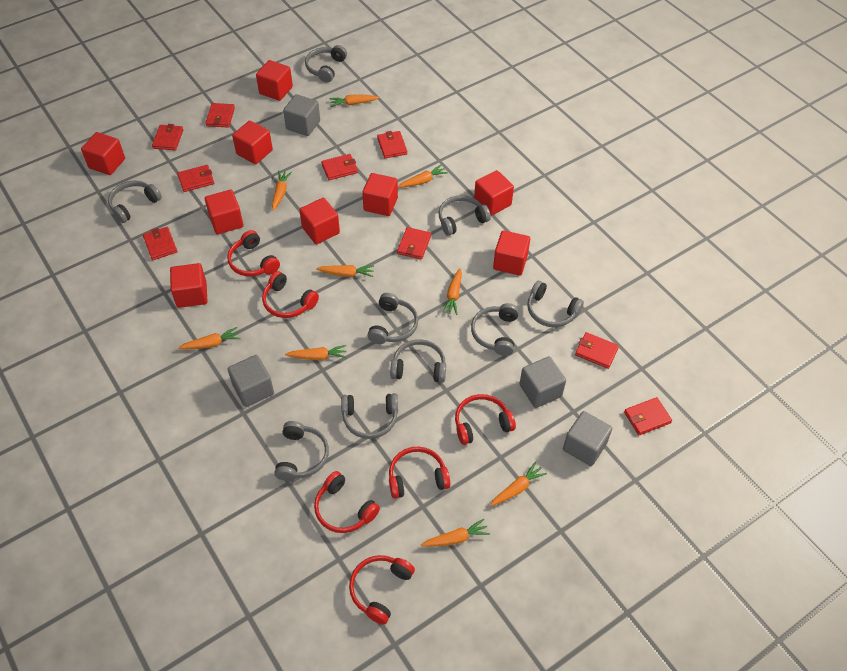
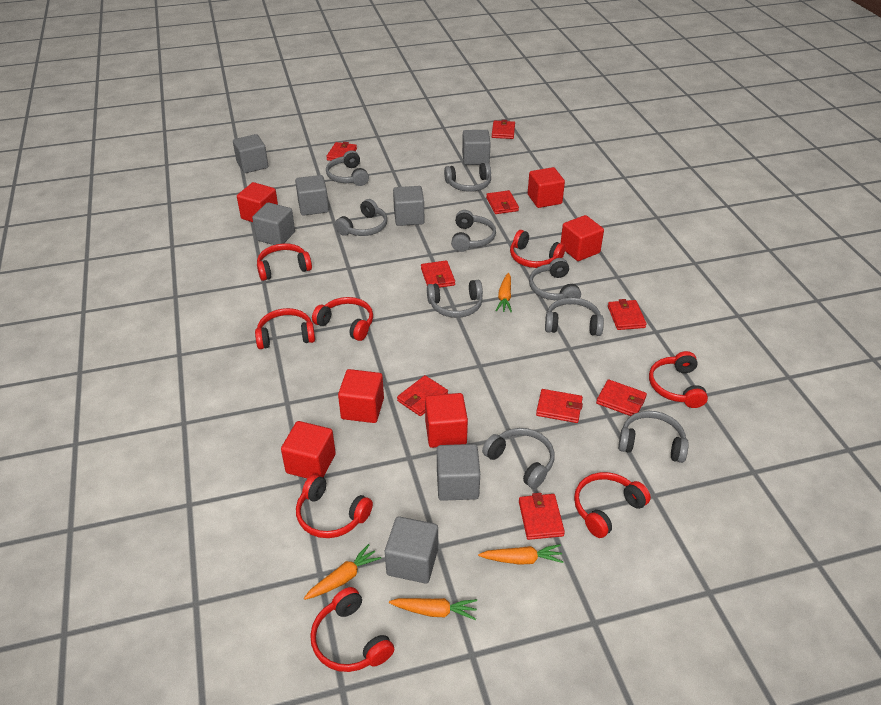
grey cube: 4 -> 7
orange carrot: 9 -> 4
red cube: 9 -> 6
red headphones: 6 -> 8

